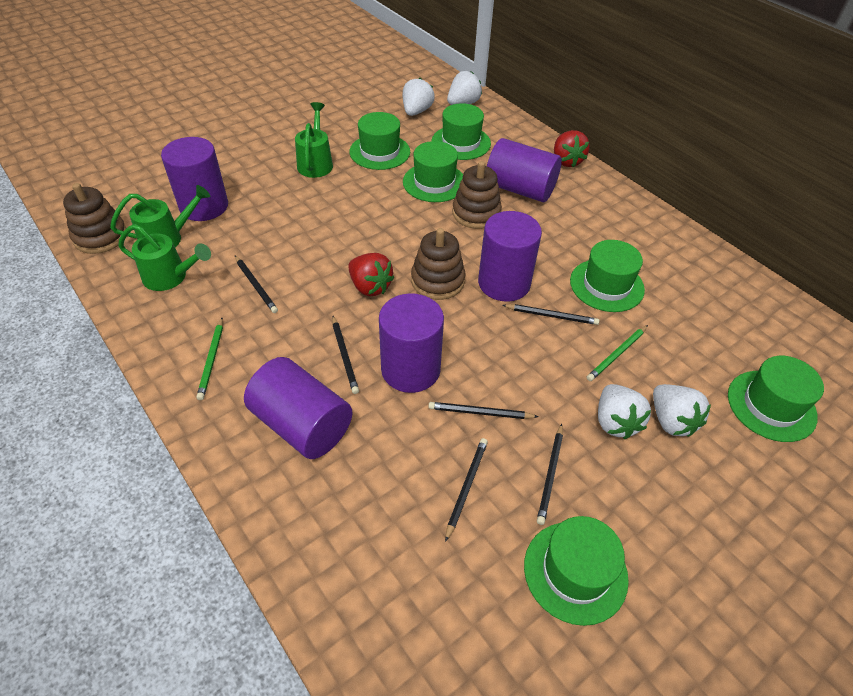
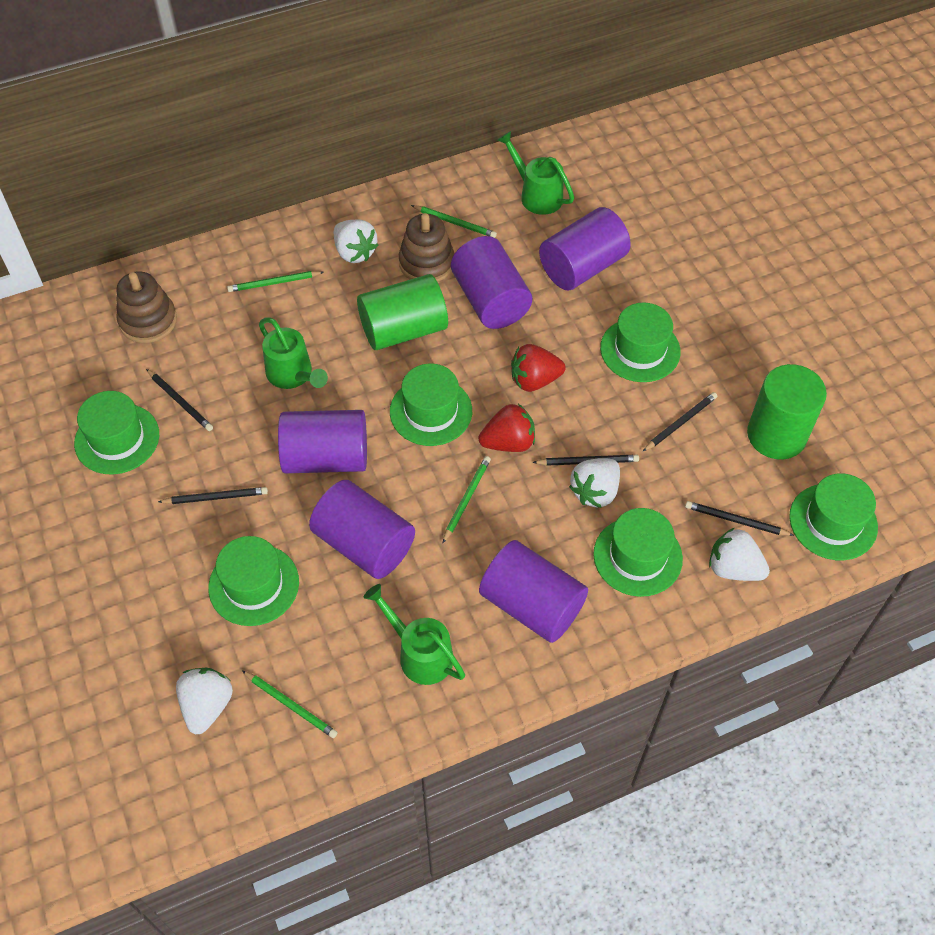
black pencil: 6 -> 5
brown stacking toy: 3 -> 2
green cylinder: 0 -> 2
green pencil: 2 -> 4

